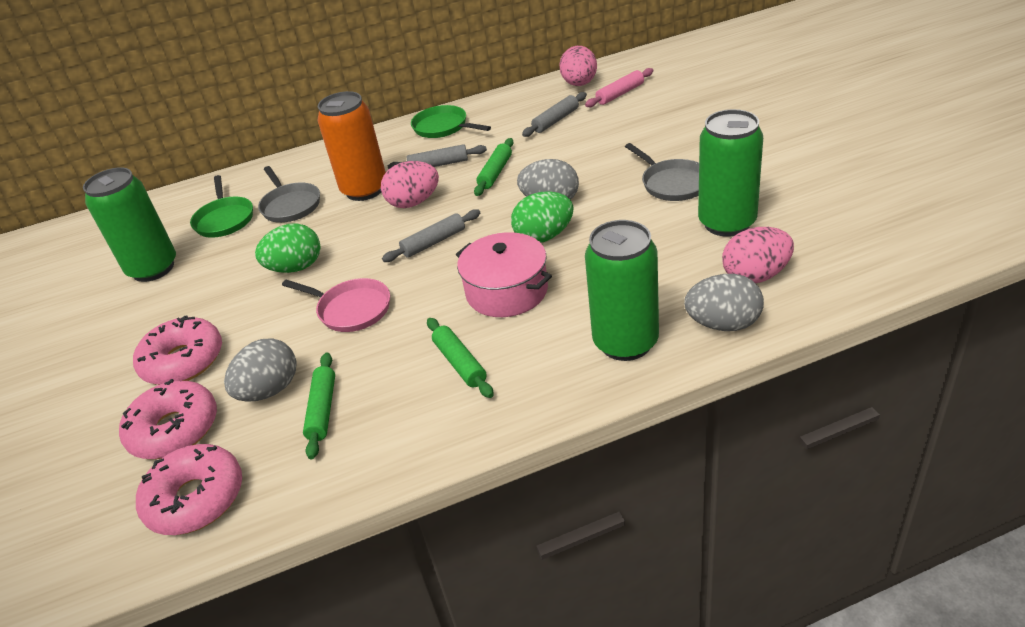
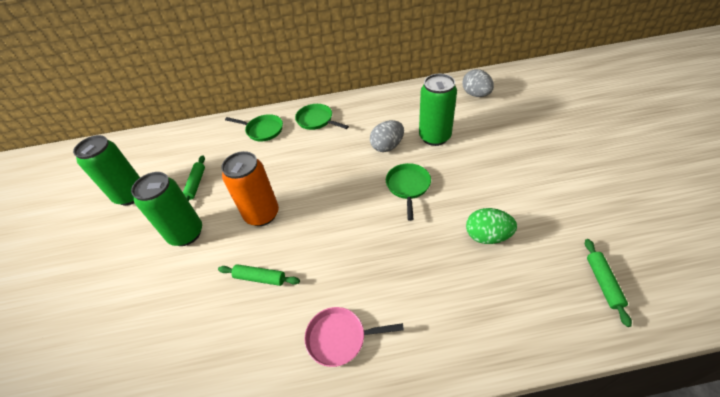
green egg: 2 -> 1
green pan: 2 -> 3
grey egg: 3 -> 2
grey pan: 2 -> 0
grey rolling pin: 3 -> 0
pink donut: 3 -> 0
pink egg: 3 -> 0
pink pot: 1 -> 0
pink rolling pin: 1 -> 0

